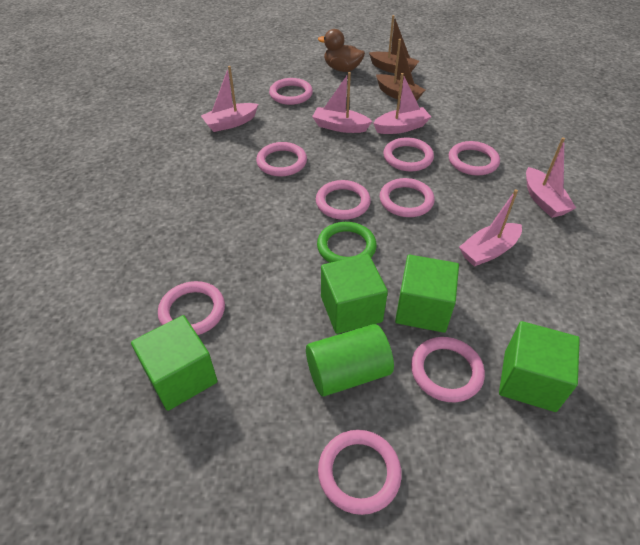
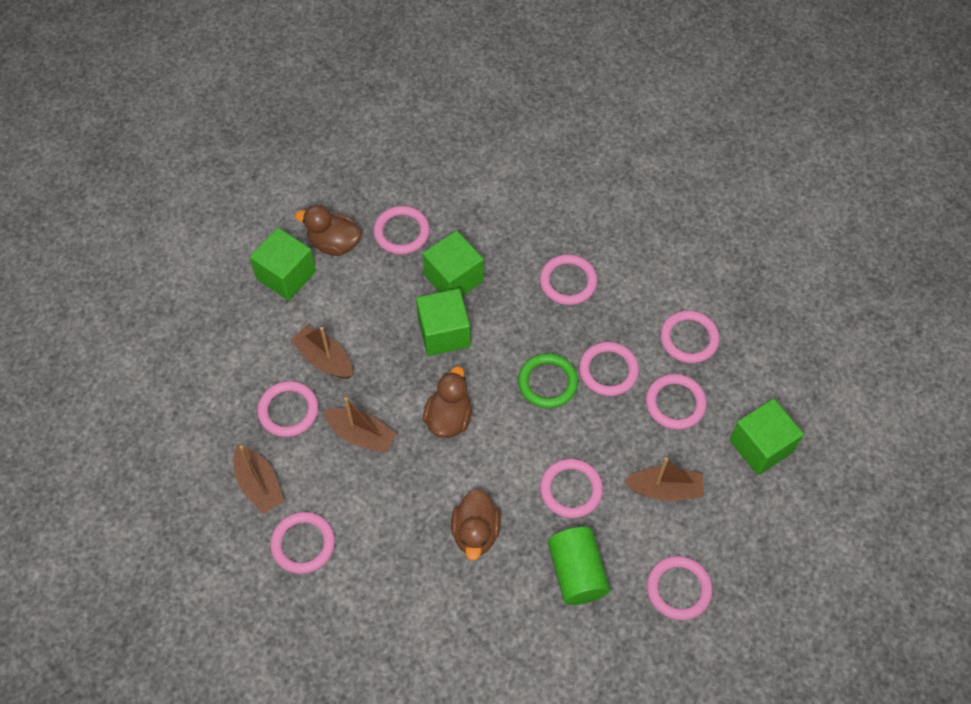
brown boat: 2 -> 4
brown duck: 1 -> 3
pink boat: 5 -> 0

